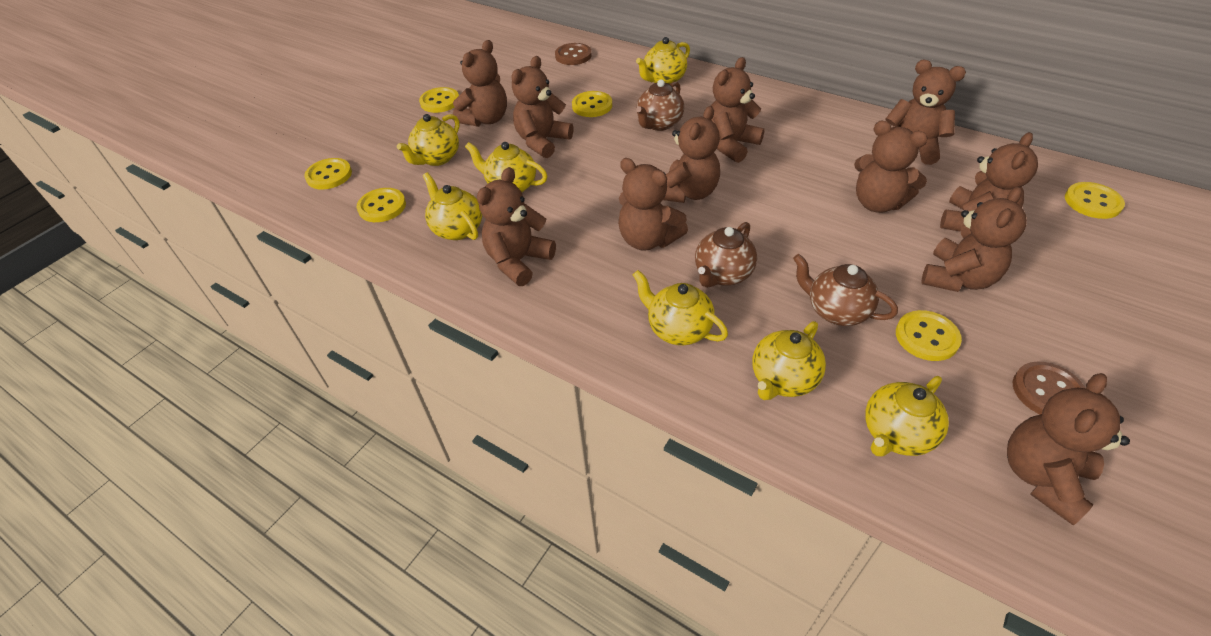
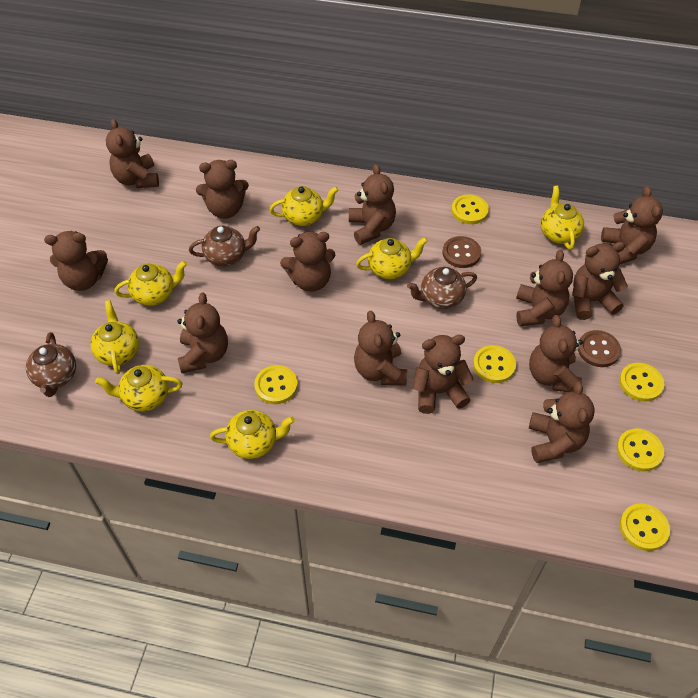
brown teddy bear: 11 -> 13

